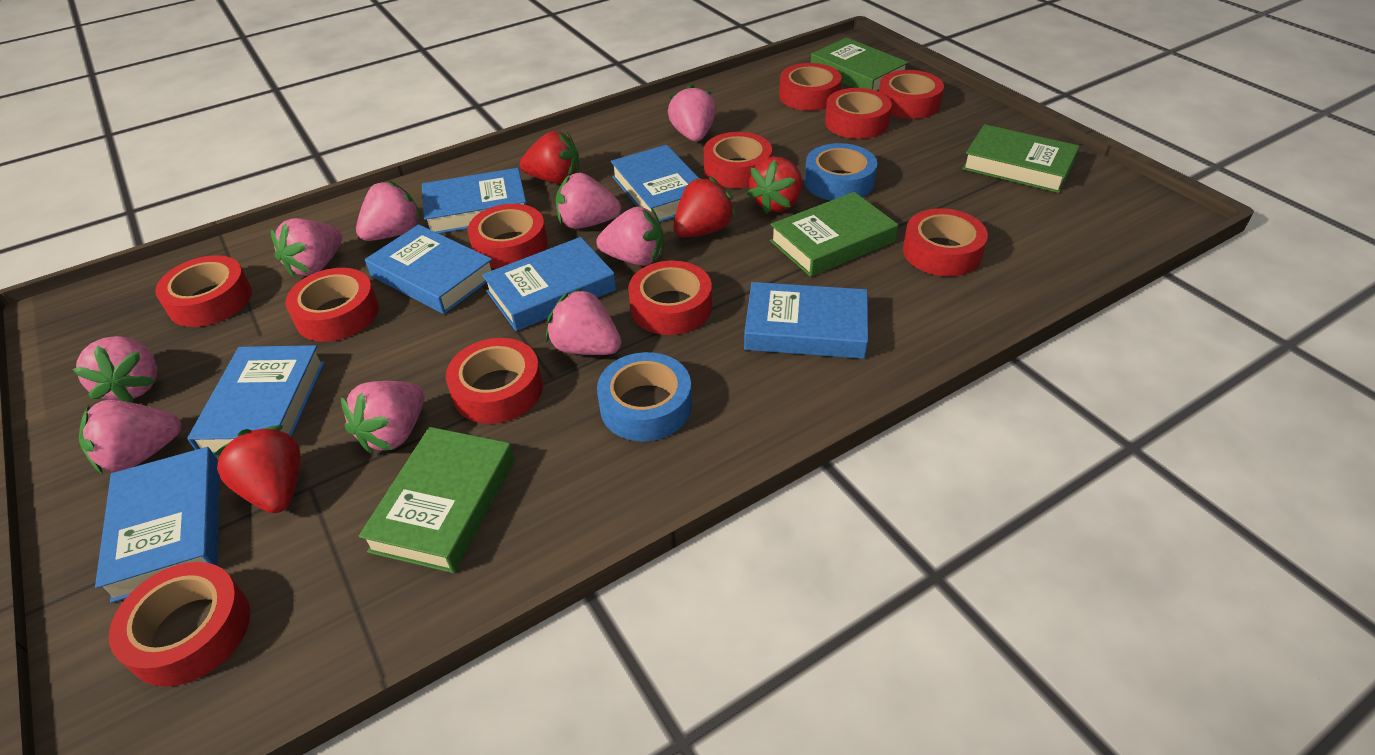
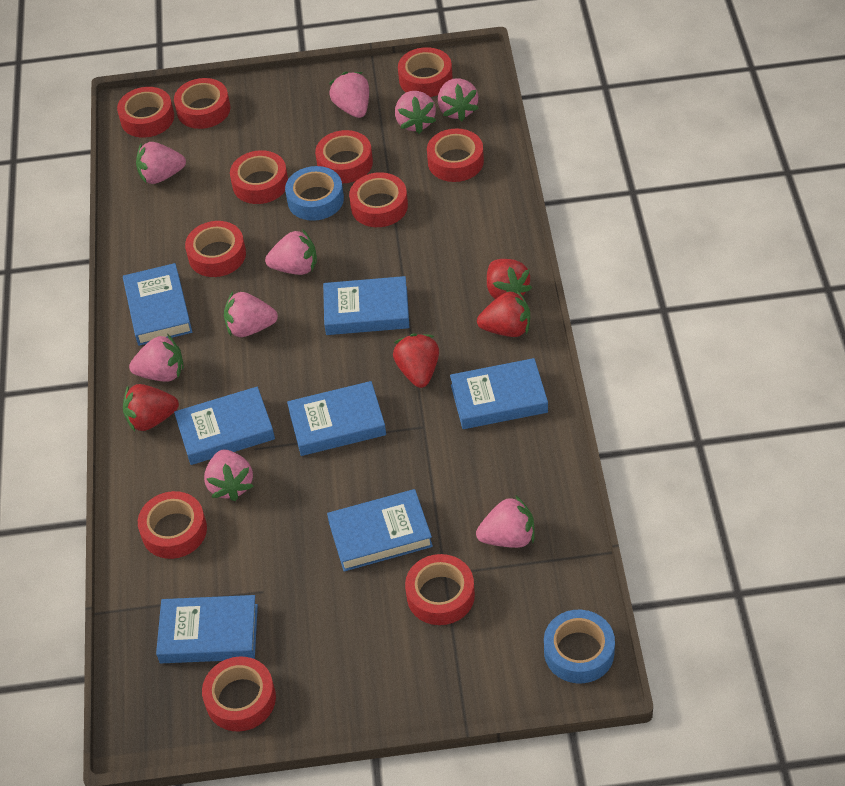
green book: 4 -> 0

